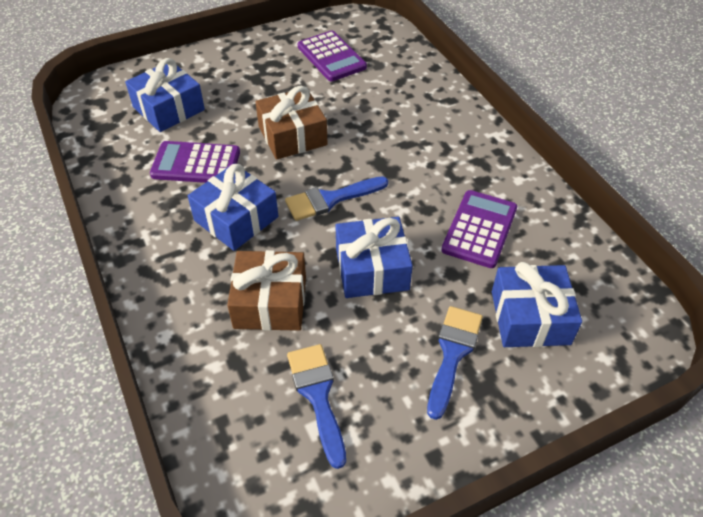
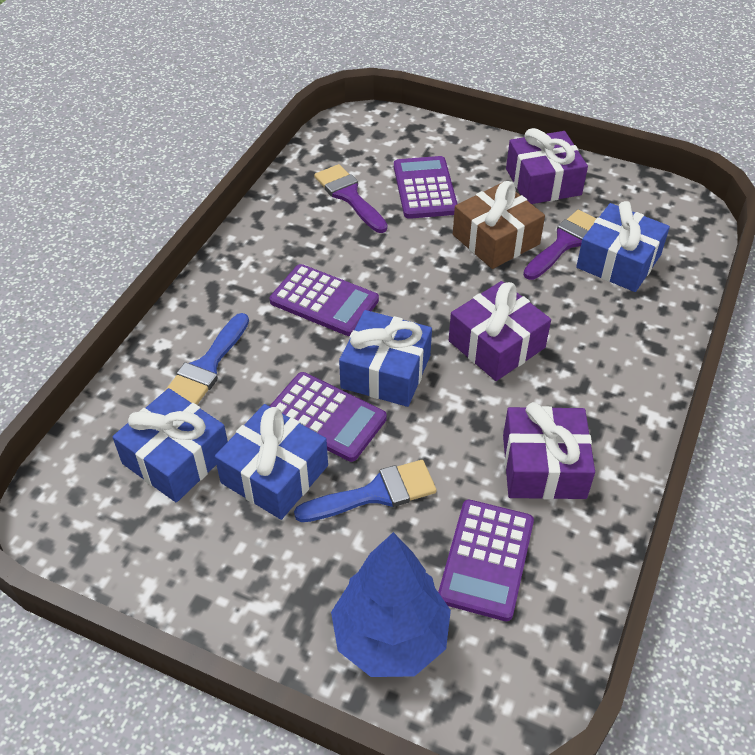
blue brush: 3 -> 2
blue tree: 0 -> 1
brown gift: 2 -> 1
purple brush: 0 -> 2
purple calculator: 3 -> 4
purple gift: 0 -> 3

